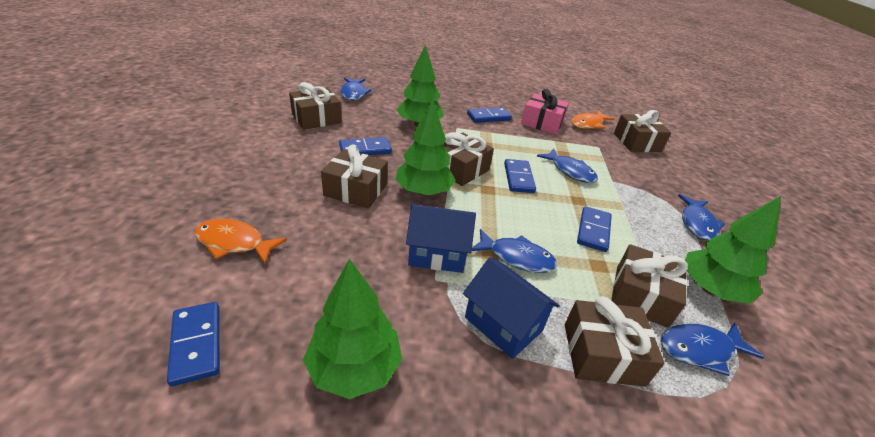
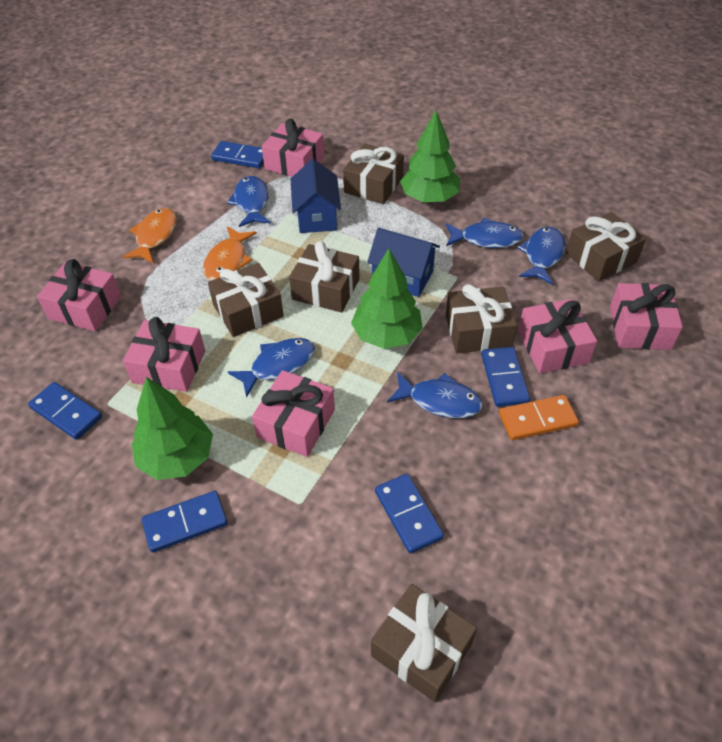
green tree: 4 -> 3
orange domino: 0 -> 1
pink gift: 1 -> 6

